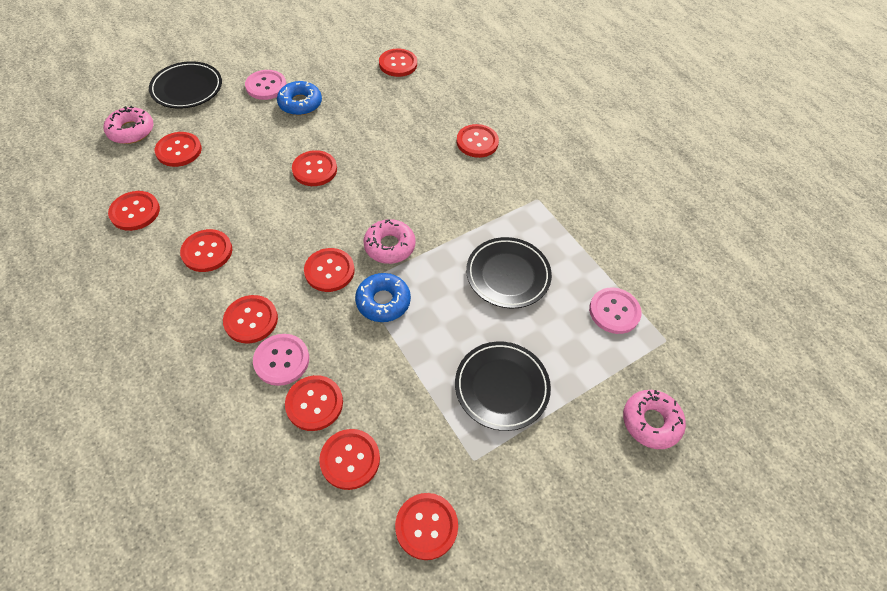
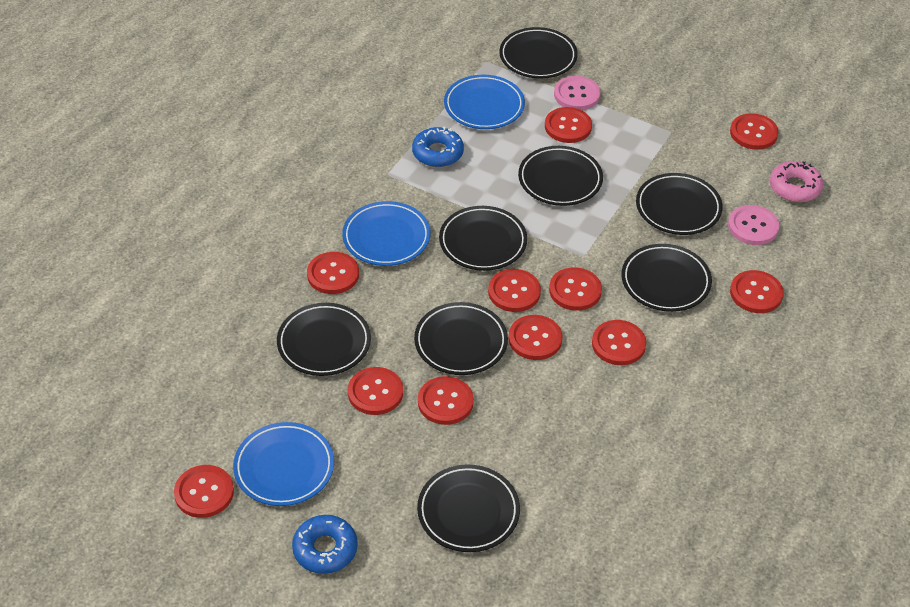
black plate: 3 -> 8
blue plate: 0 -> 3
pink button: 3 -> 2
pink donut: 3 -> 1

